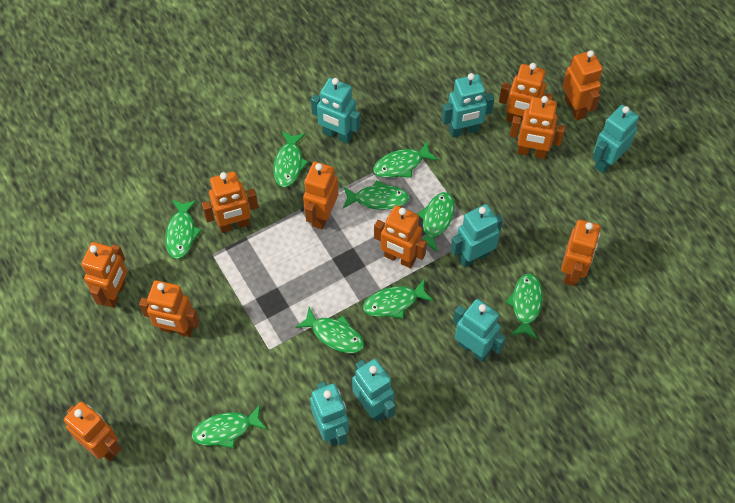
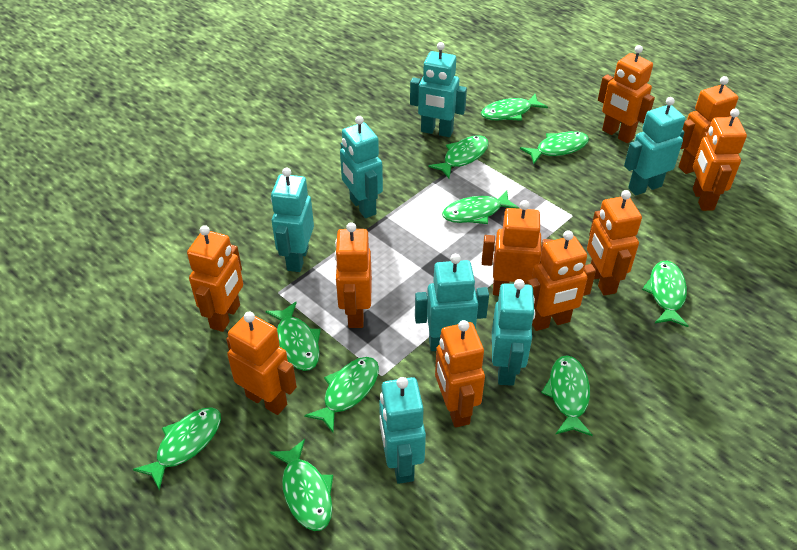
green fish: 9 -> 10

